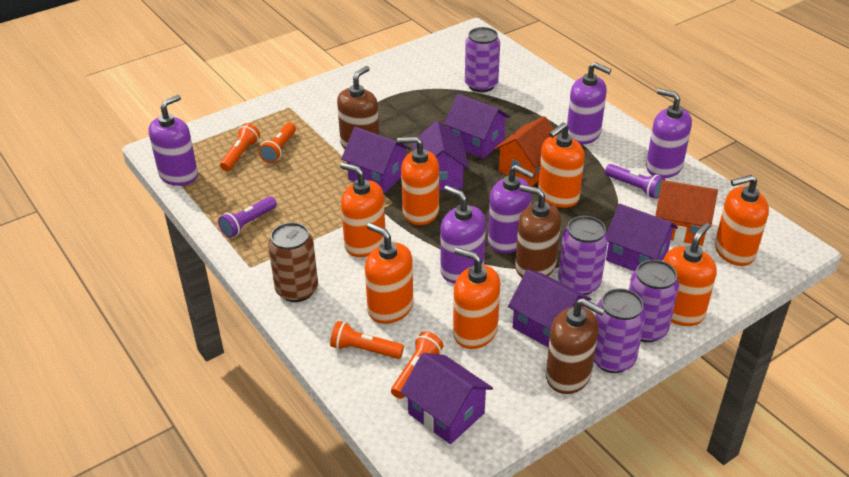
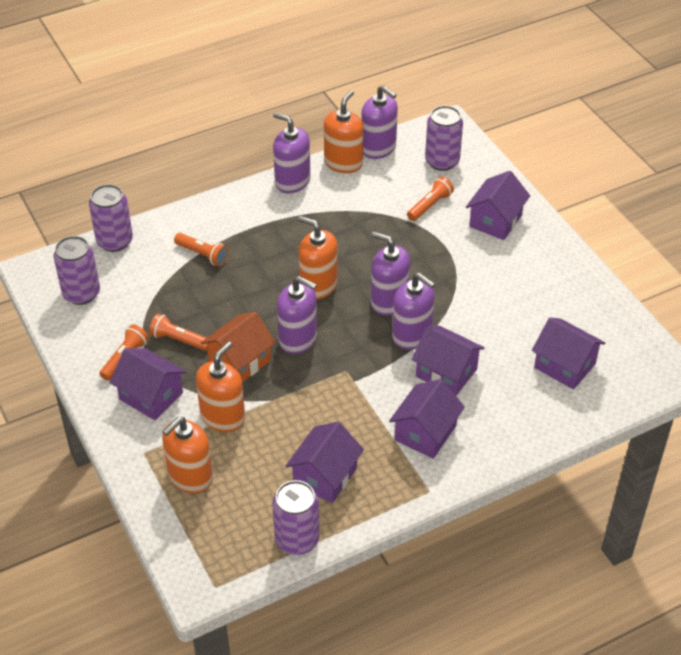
brown can: 1 -> 0
brown soap dispenser: 3 -> 0
orange house: 2 -> 1
orange soap dispenser: 7 -> 4
purple flashlight: 2 -> 0

